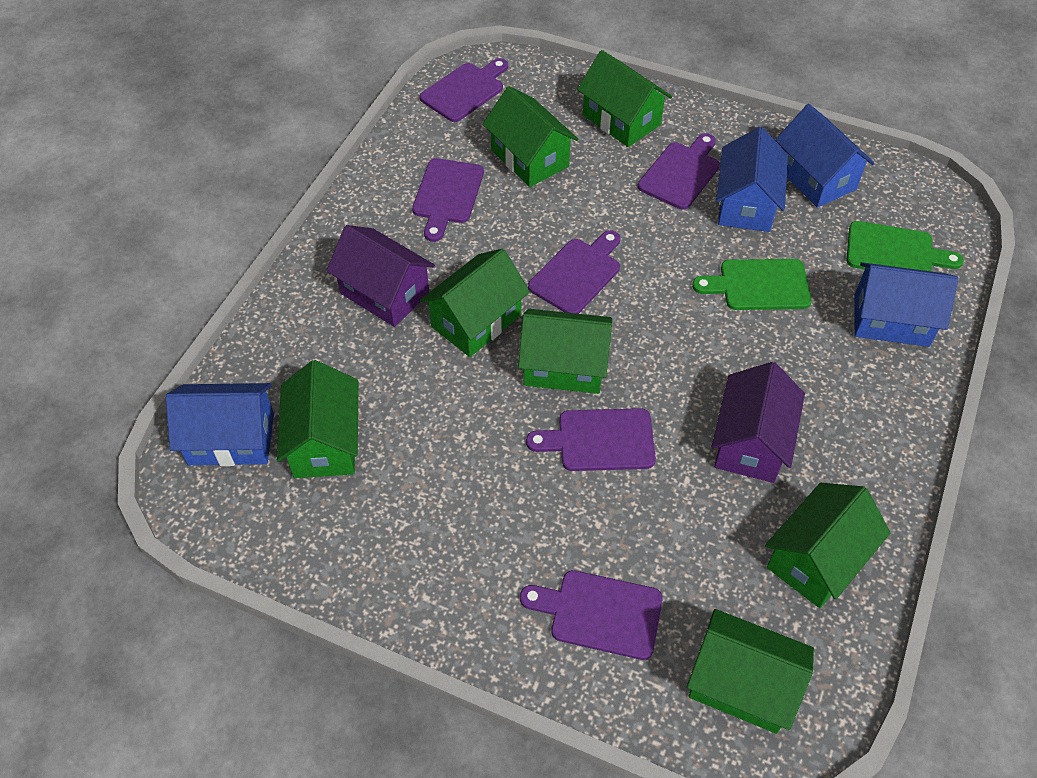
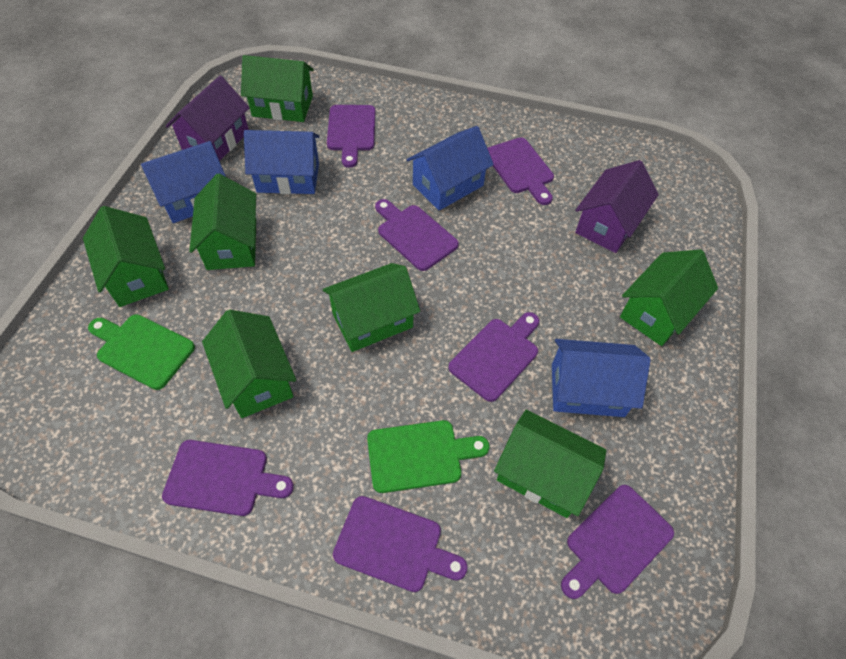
purple cutting board: 6 -> 7

